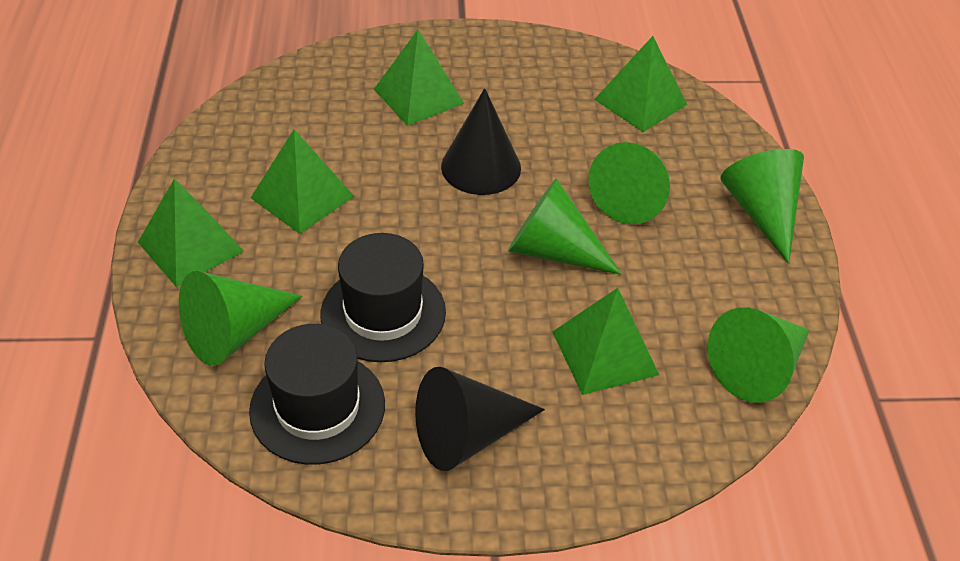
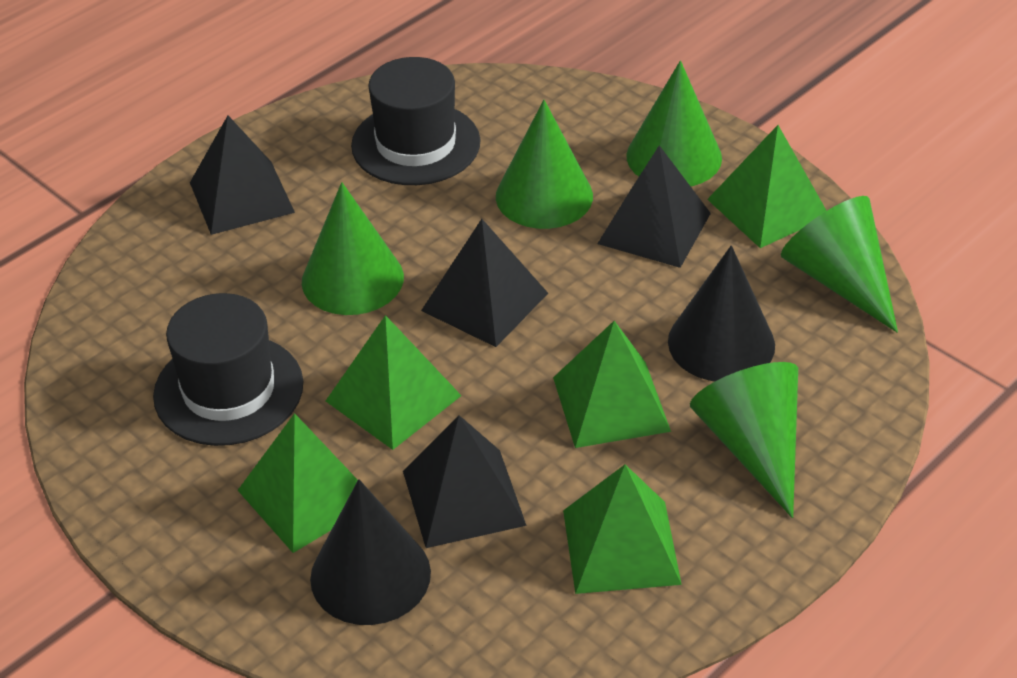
black pyramid: 0 -> 4

